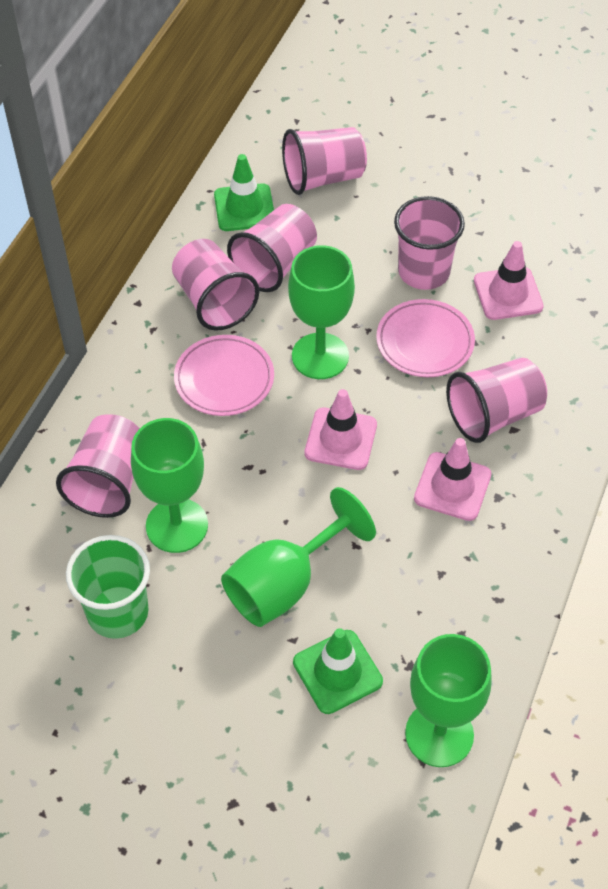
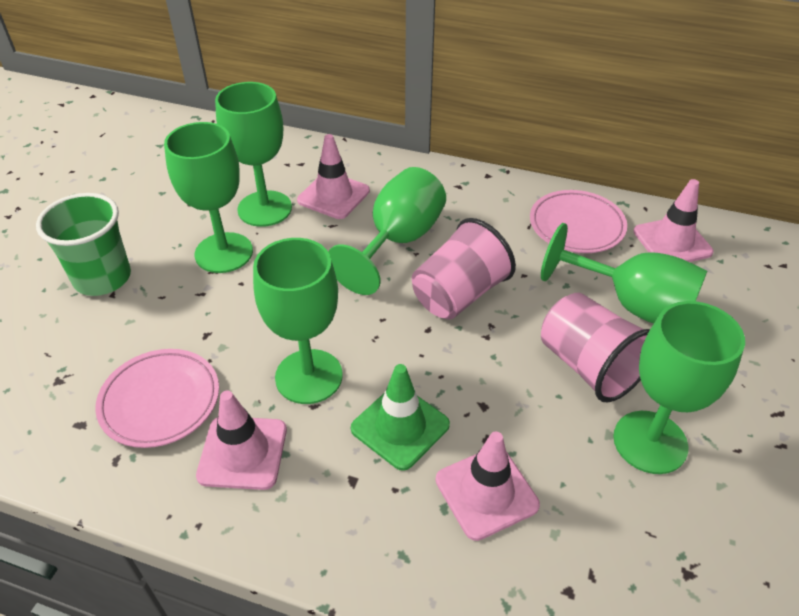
green goblet: 4 -> 6
green traffic cone: 2 -> 1
pink cup: 6 -> 2
pink traffic cone: 3 -> 4

